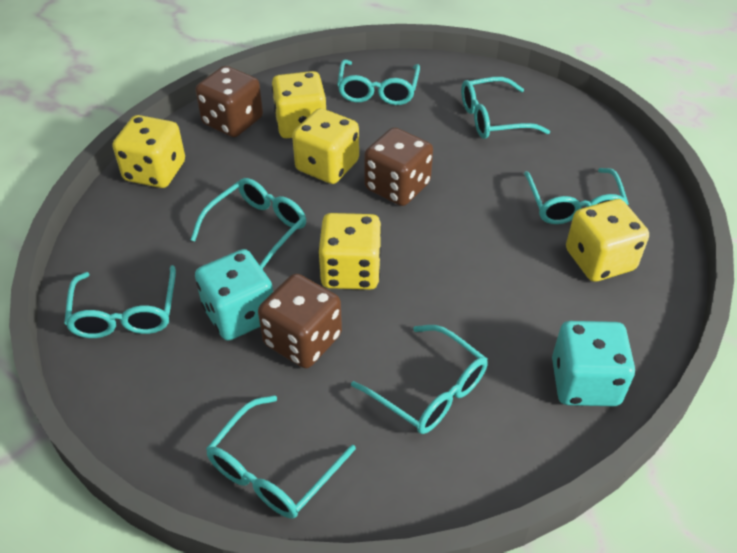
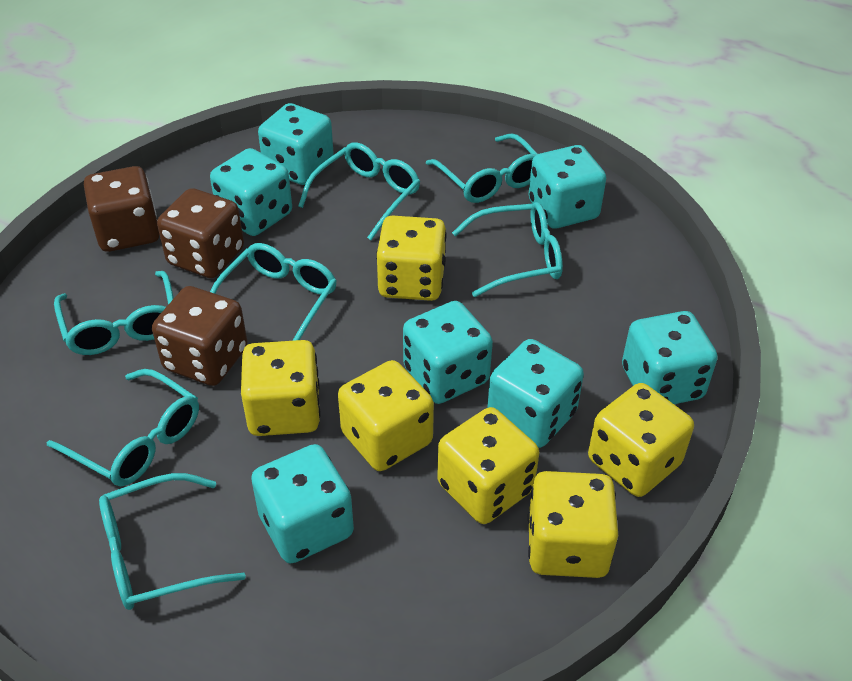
turquoise dice: 2 -> 7
yellow dice: 5 -> 6

